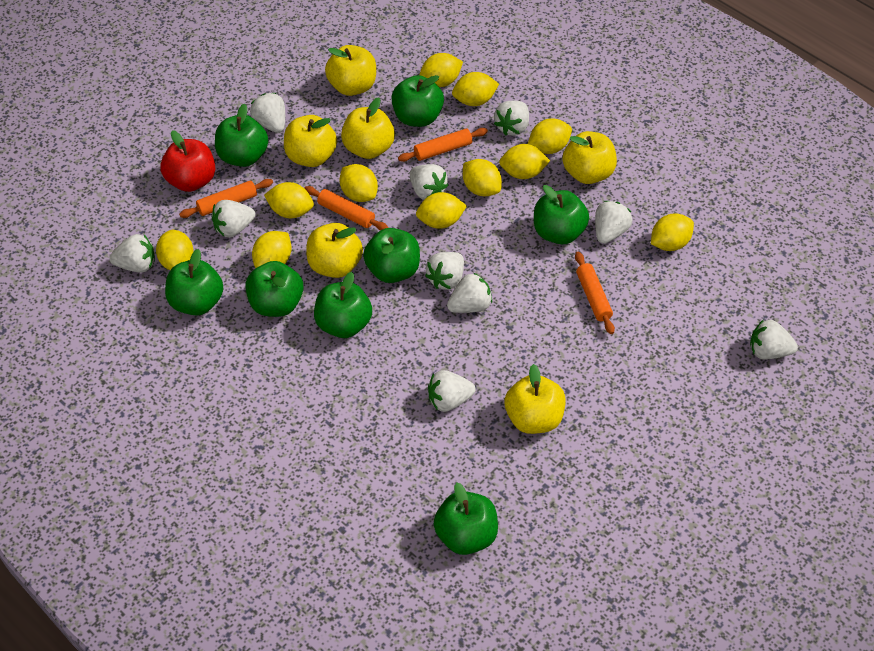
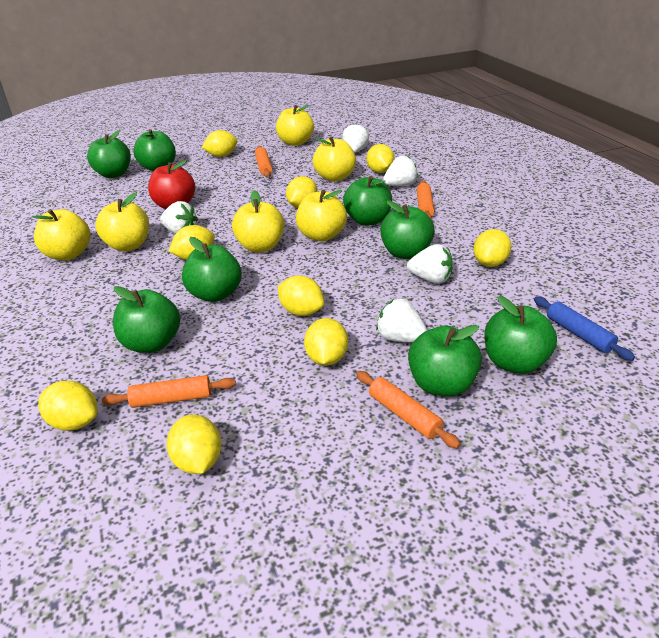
blue rolling pin: 0 -> 1
white strawberry: 10 -> 5
yellow lemon: 11 -> 9

